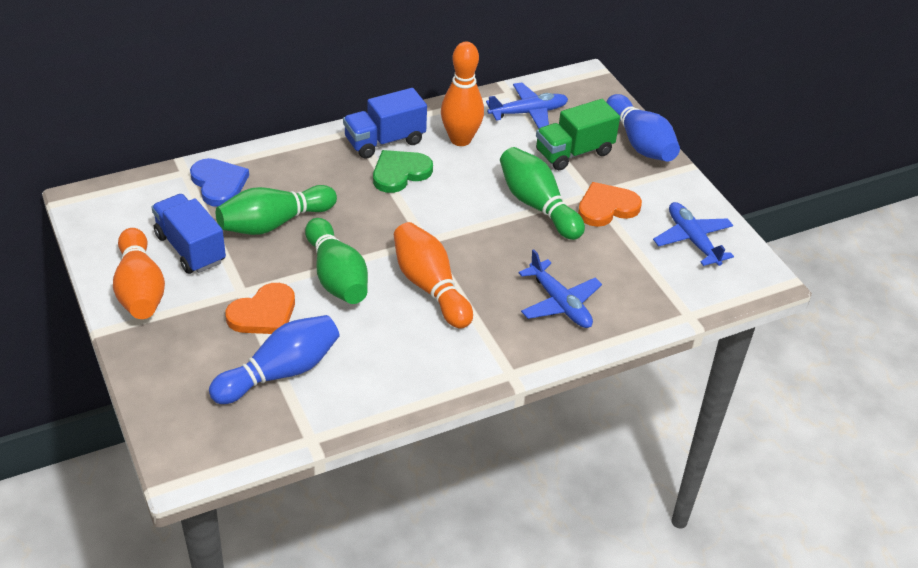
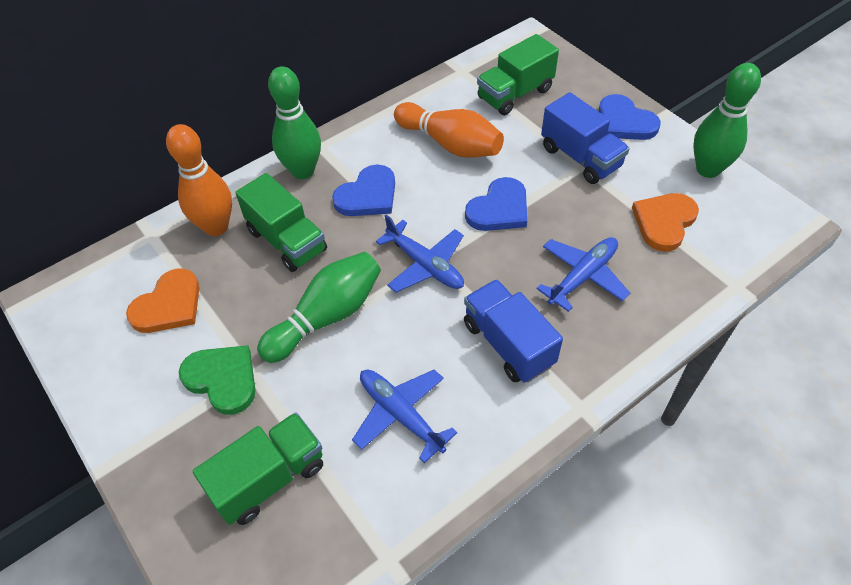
blue bowling pin: 2 -> 0
blue heart: 1 -> 3
green truck: 1 -> 3
orange bowling pin: 3 -> 2

